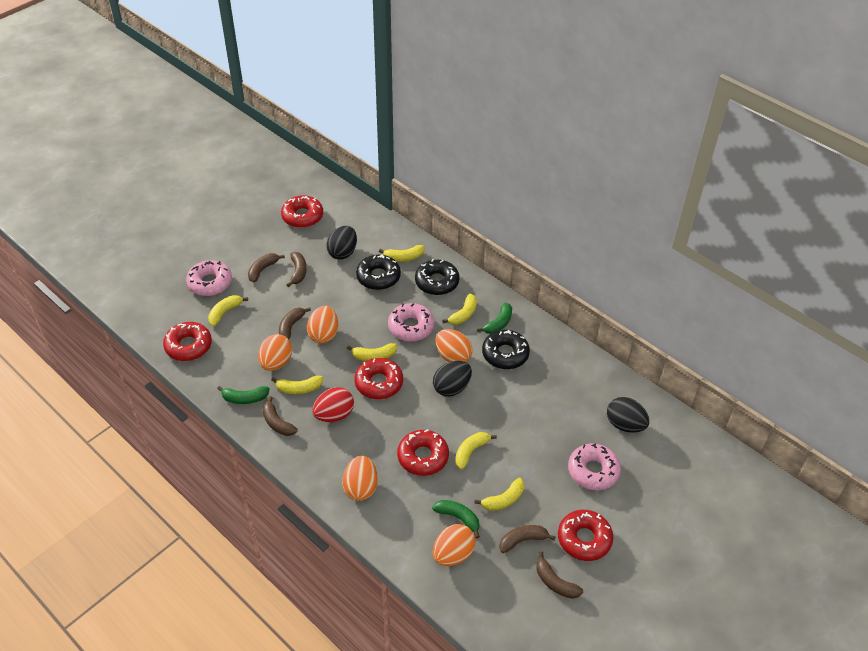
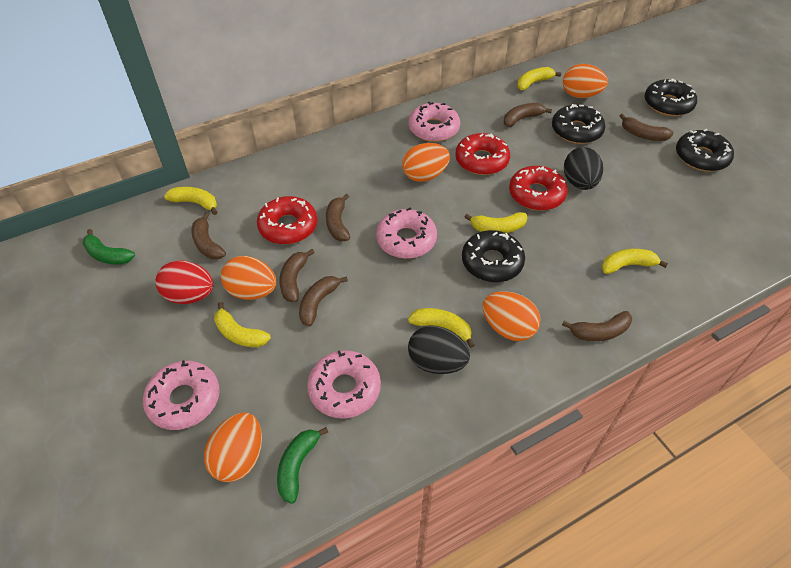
black donut: 3 -> 4
black egg: 3 -> 2
brown banana: 6 -> 7
green banana: 3 -> 2
pink donut: 3 -> 4
red donut: 5 -> 3
yellow banana: 7 -> 6

